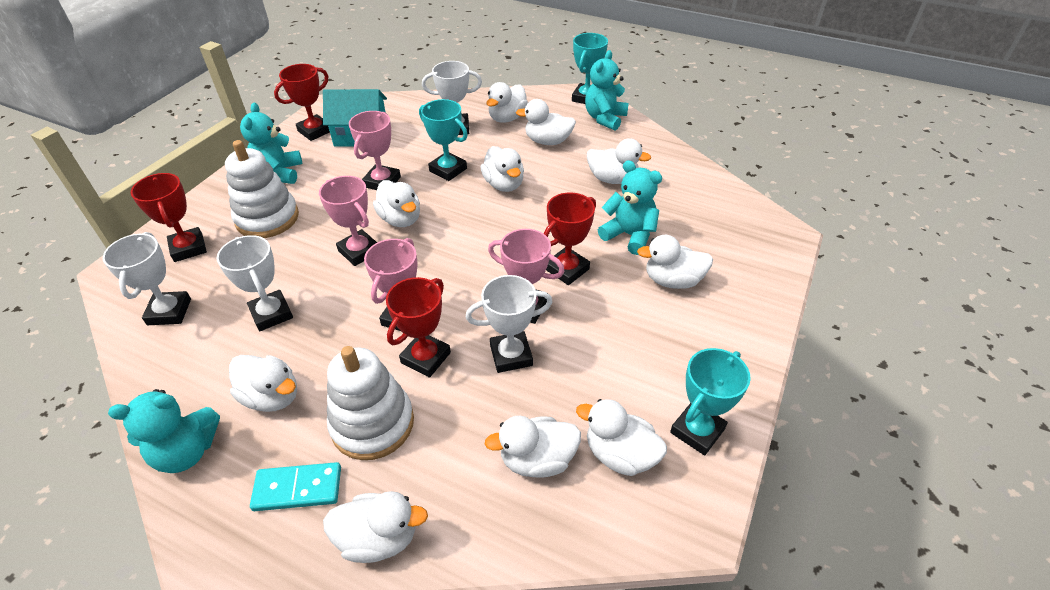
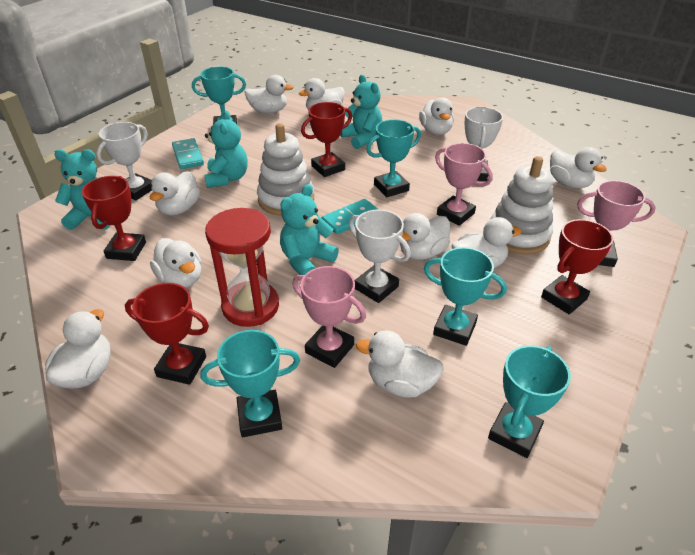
pink trophy: 4 -> 3
red hourglass: 0 -> 1
turquoise domino: 1 -> 2
turquoise house: 1 -> 0
turquoise trophy: 3 -> 5
white trophy: 4 -> 3

